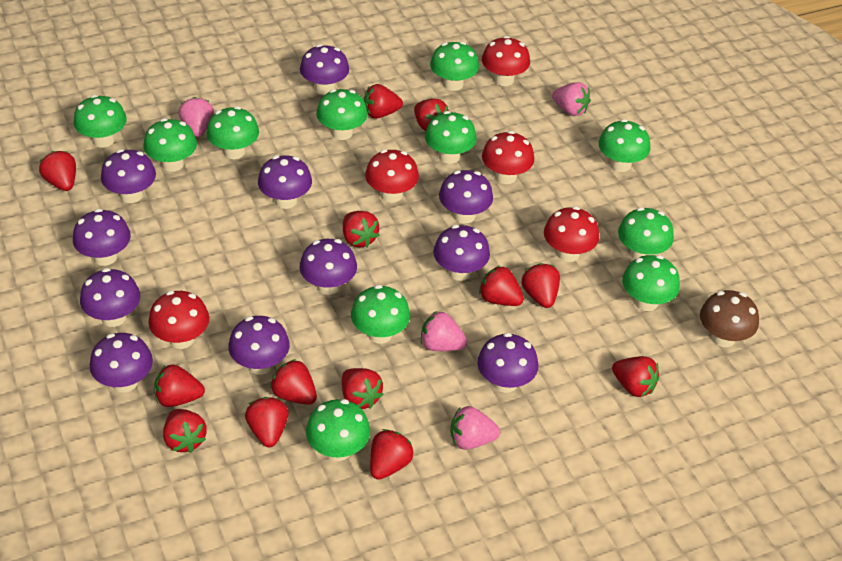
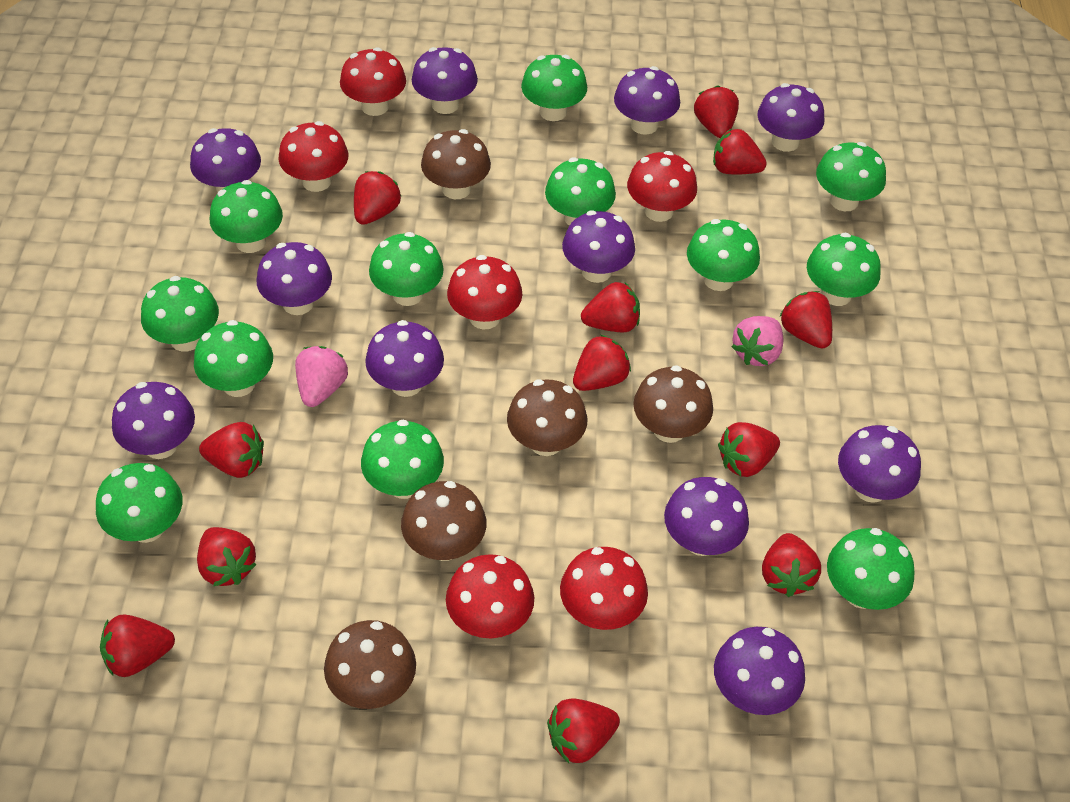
brown mushroom: 1 -> 5
green mushroom: 11 -> 12
pink strawberry: 4 -> 2
red mushroom: 5 -> 6
red strawberry: 13 -> 12

